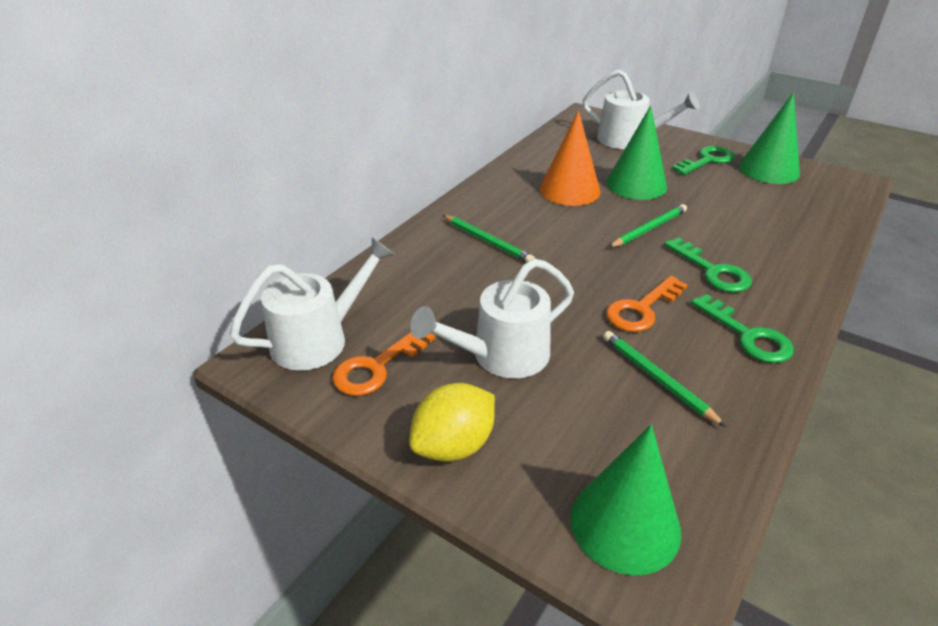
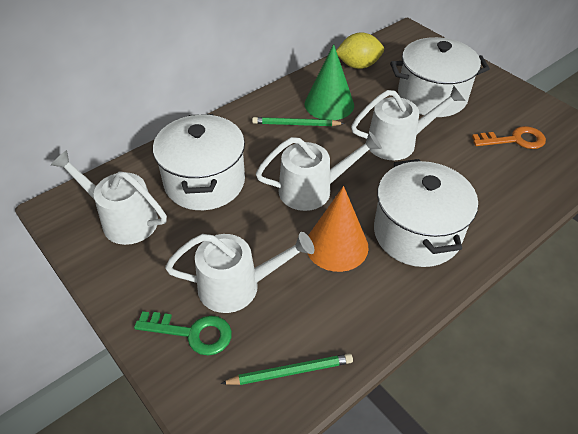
green cone: 3 -> 1
green key: 3 -> 1
green pencil: 3 -> 2
orange key: 2 -> 1
white pot: 0 -> 3
white watering can: 3 -> 4

